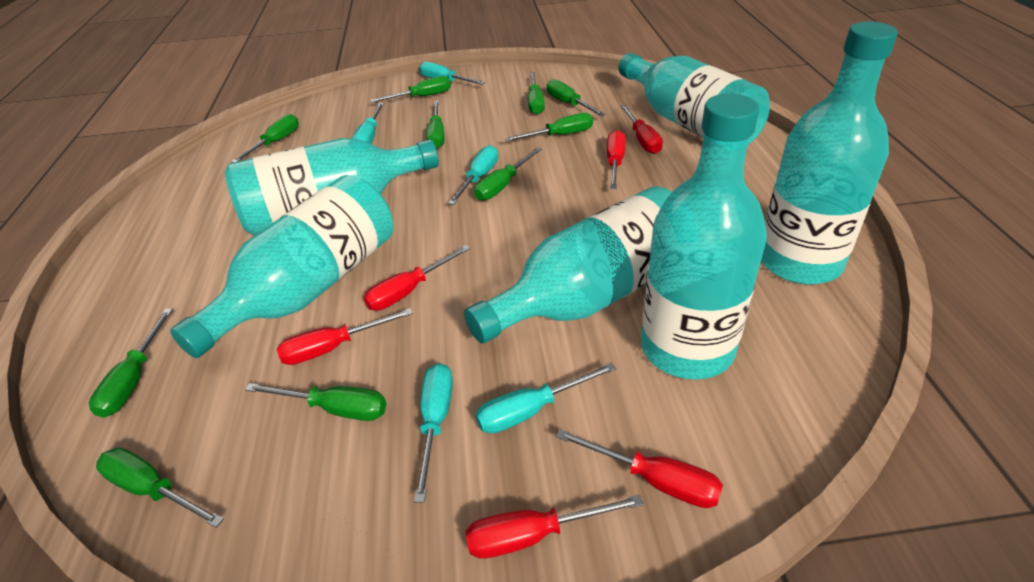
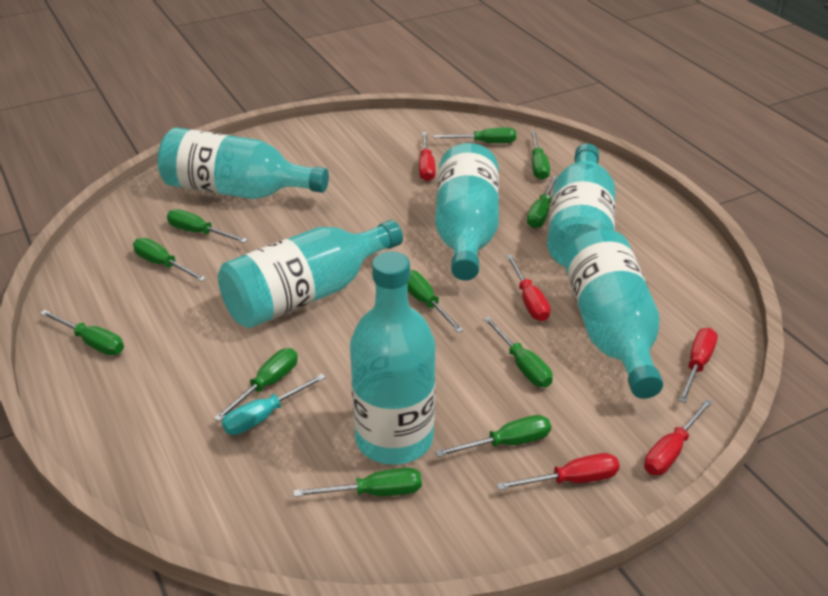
green screwdriver: 10 -> 11
red screwdriver: 6 -> 5
turquoise screwdriver: 5 -> 1

